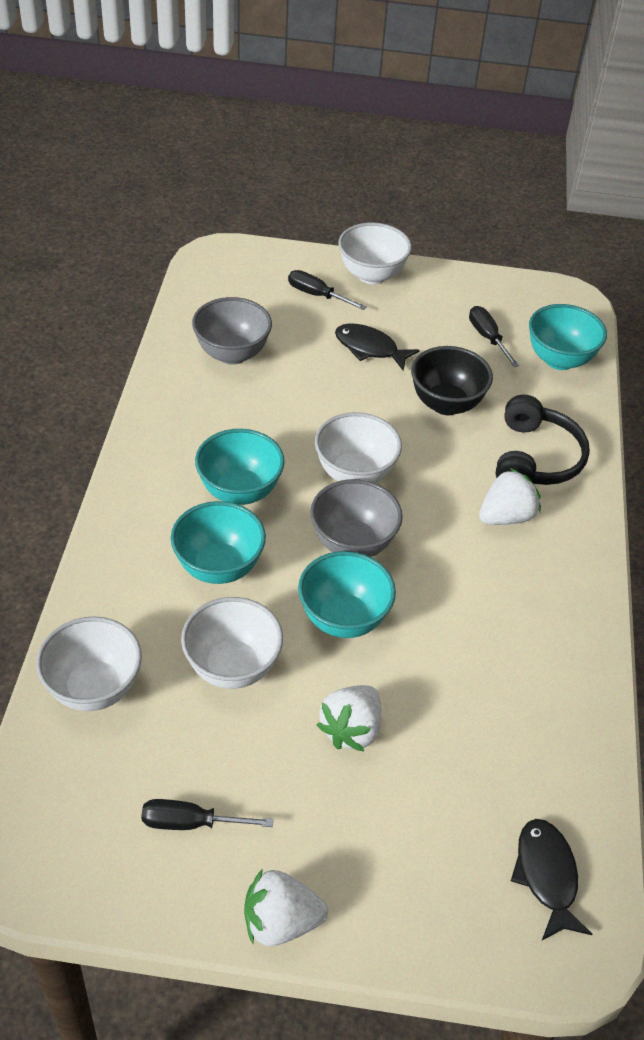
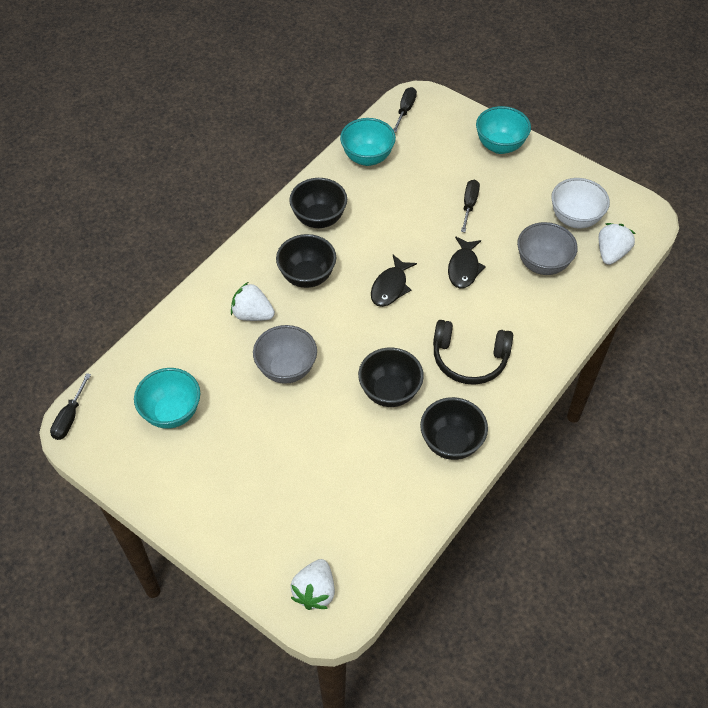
black bowl: 1 -> 4
turquoise bowl: 4 -> 3
white bowl: 4 -> 1

